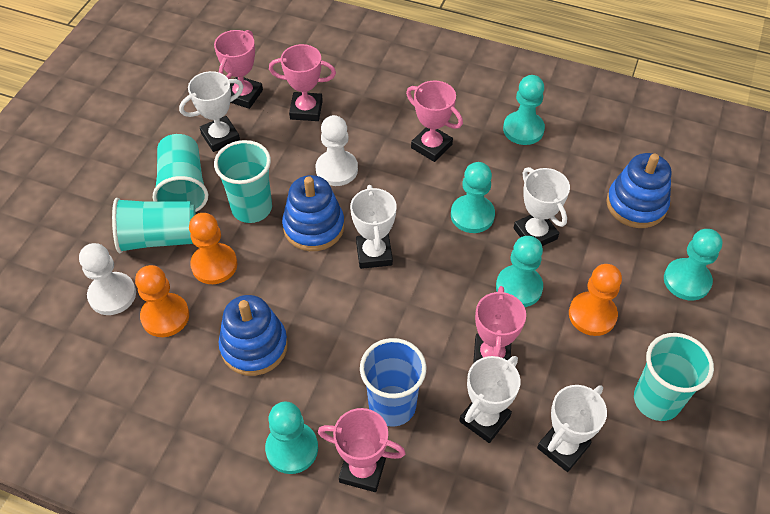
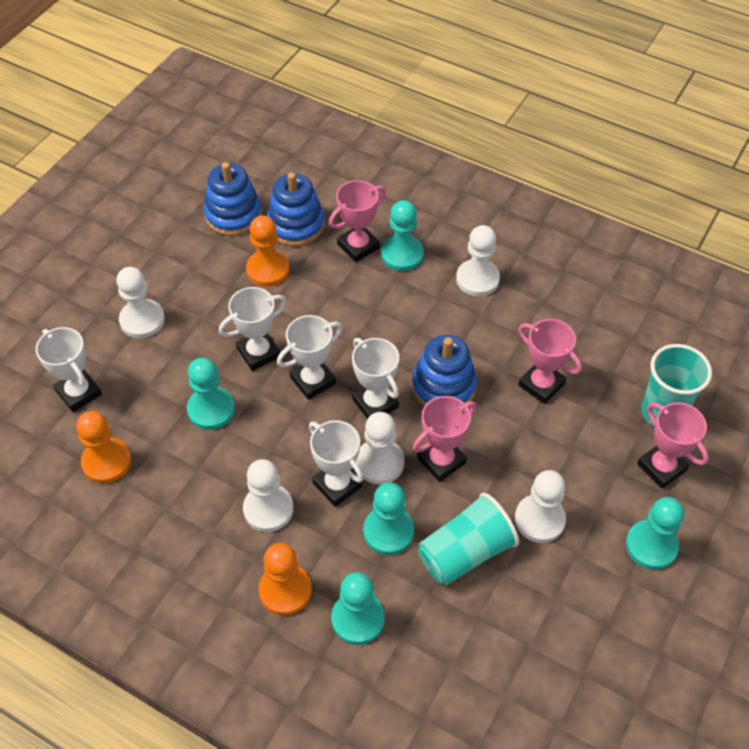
blue cup: 1 -> 0
pink trophy: 5 -> 4
turquoise cup: 4 -> 2
white pawn: 2 -> 5

